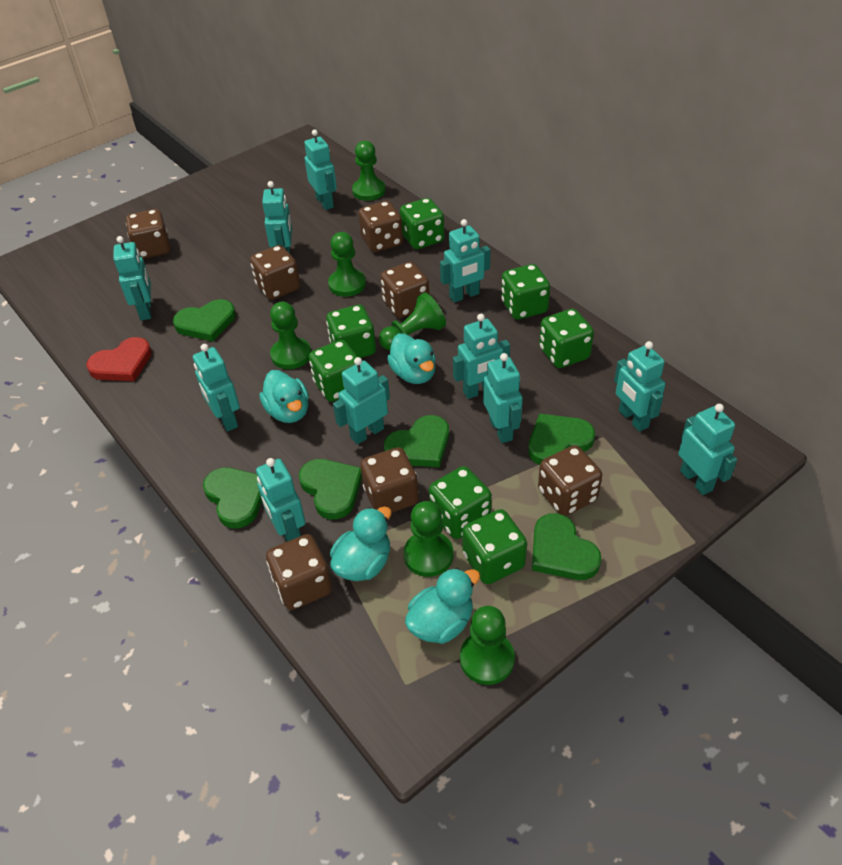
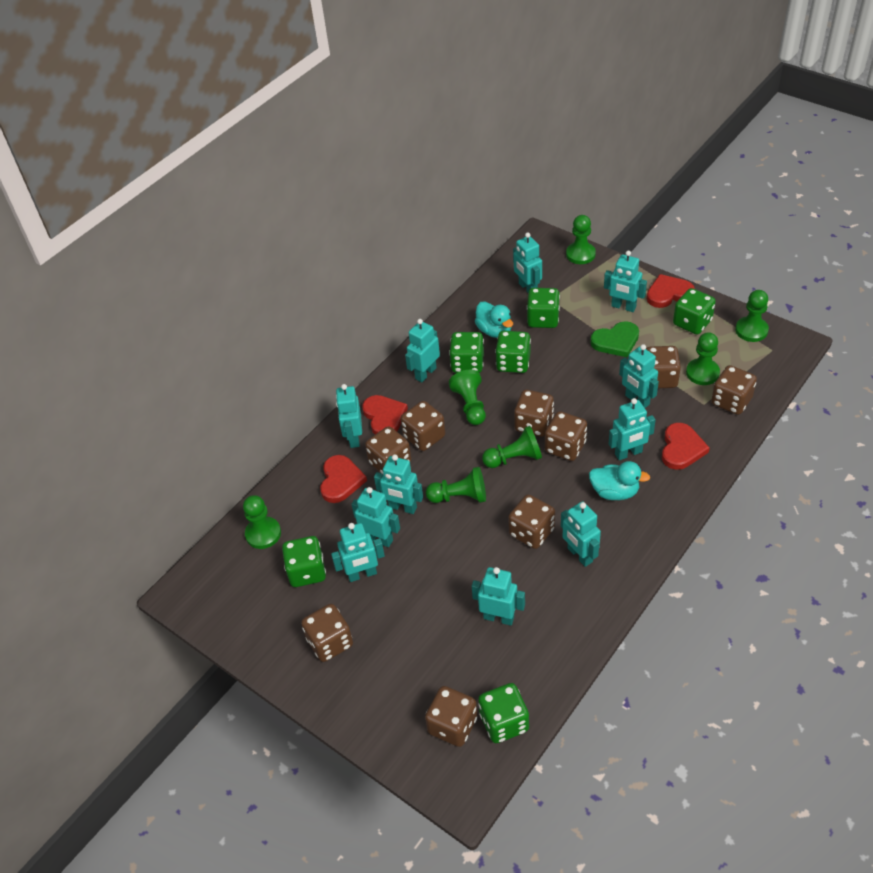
brown dice: 7 -> 9
green dice: 7 -> 6
green heart: 6 -> 1
green pawn: 6 -> 7
red heart: 1 -> 4
turquoise duck: 4 -> 2

